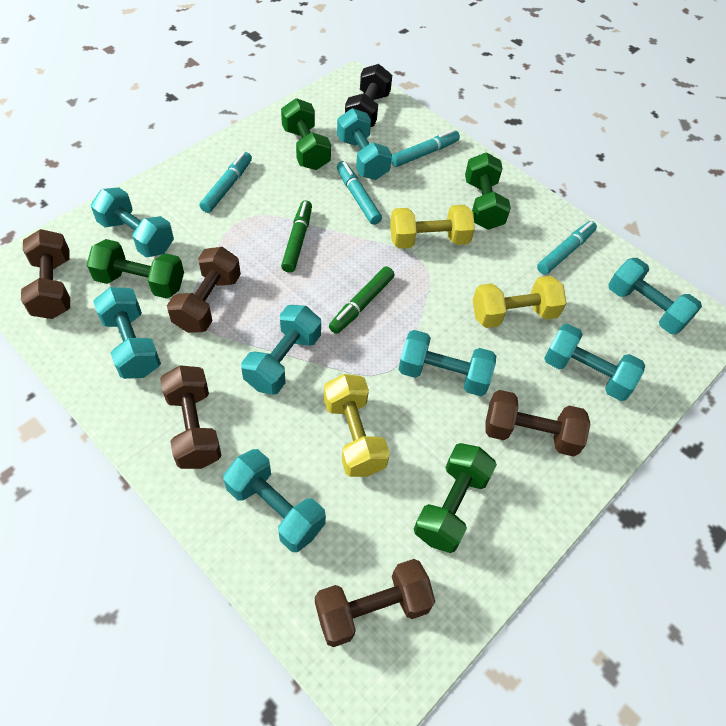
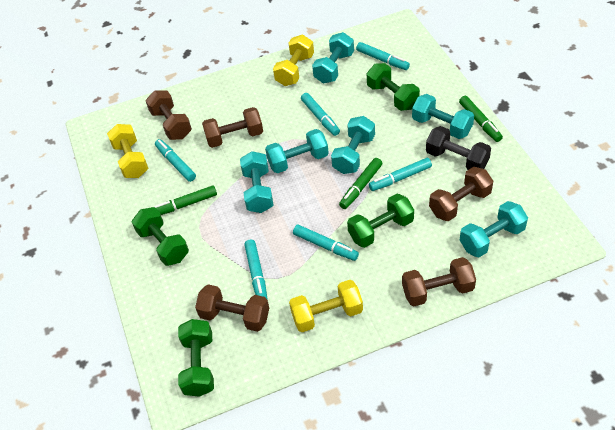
green marker: 2 -> 3
turquoise dumbbell: 8 -> 6
turquoise marker: 4 -> 6

